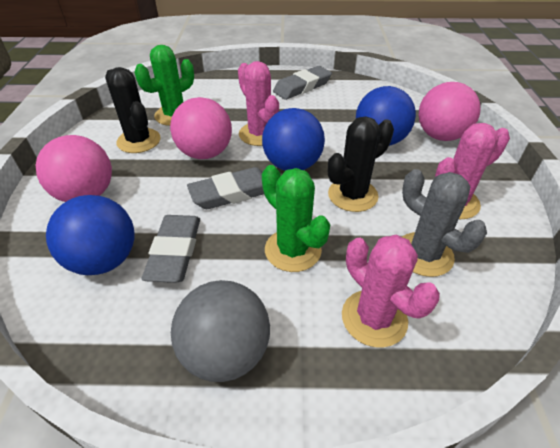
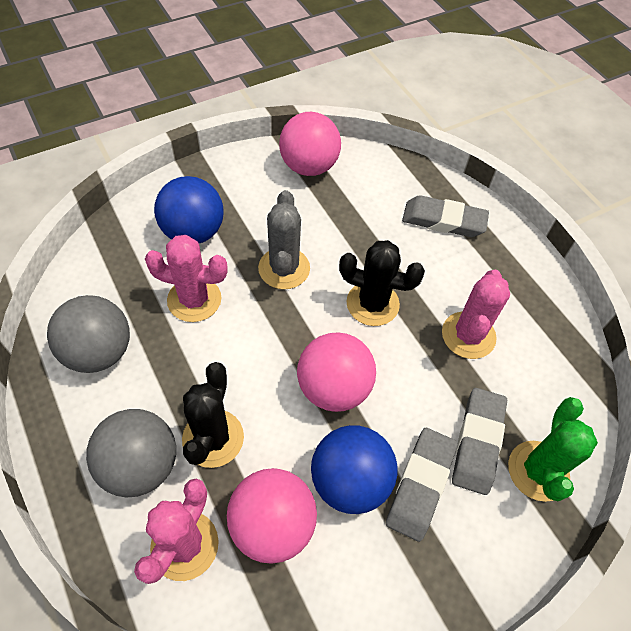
blue ball: 3 -> 2
green cactus: 2 -> 1
grey ball: 1 -> 2

